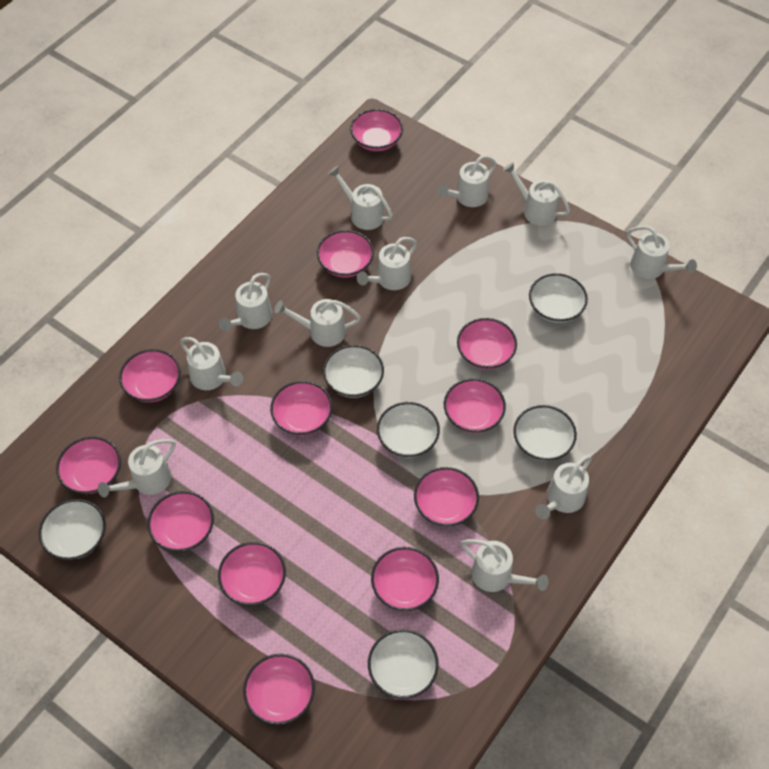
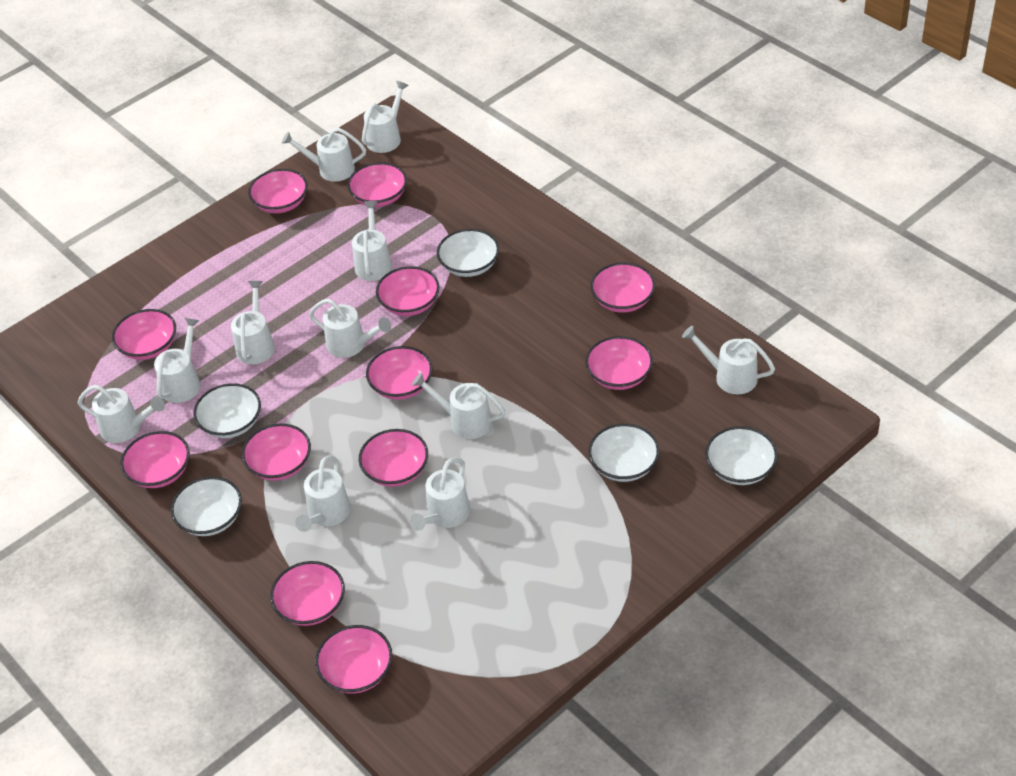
white bowl: 6 -> 5

